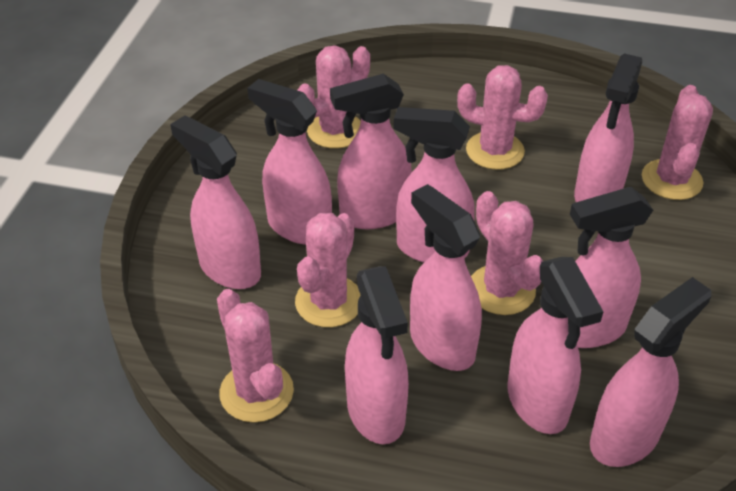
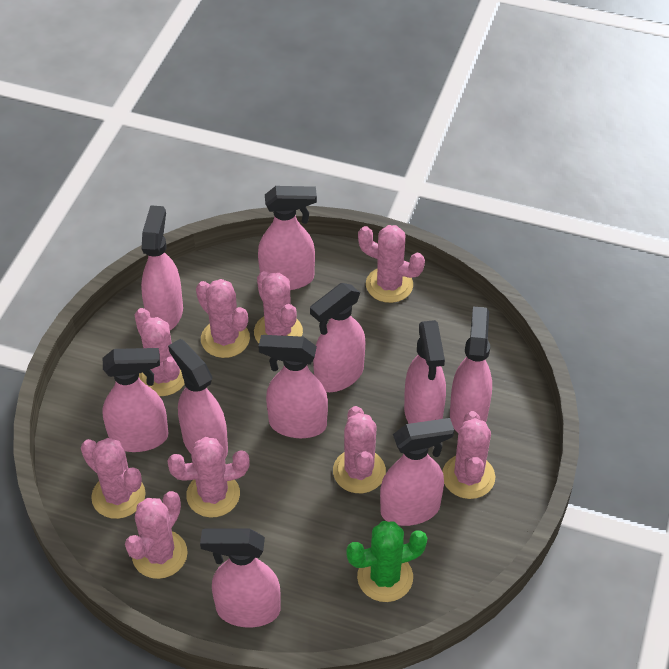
green cactus: 0 -> 1
pink cactus: 6 -> 9

